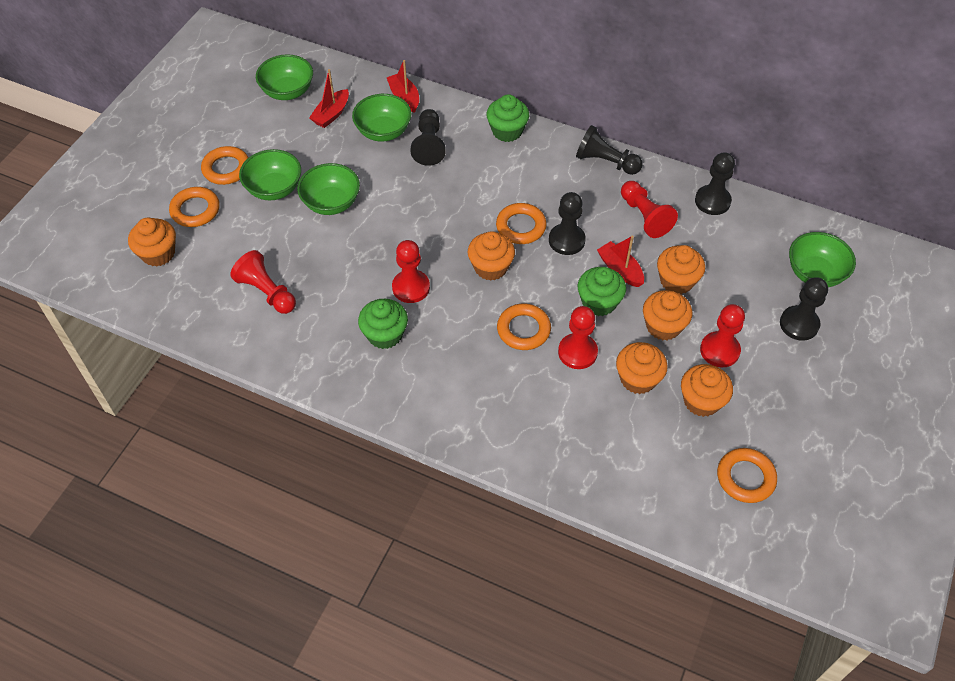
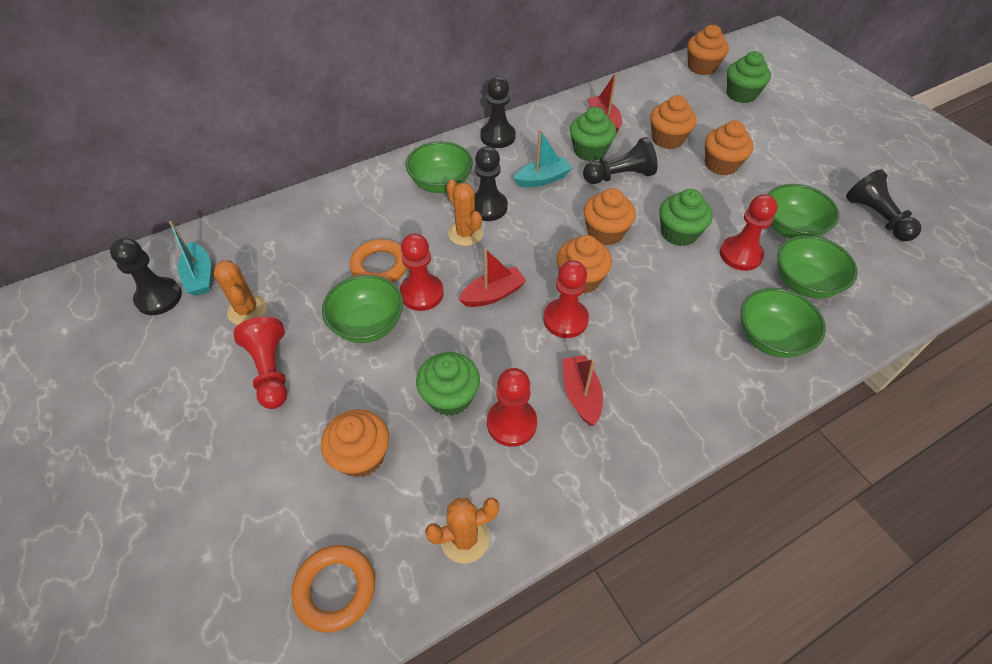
green cupcake: 3 -> 4
orange cactus: 0 -> 3
orange ring: 5 -> 2
turquoise boat: 0 -> 2

